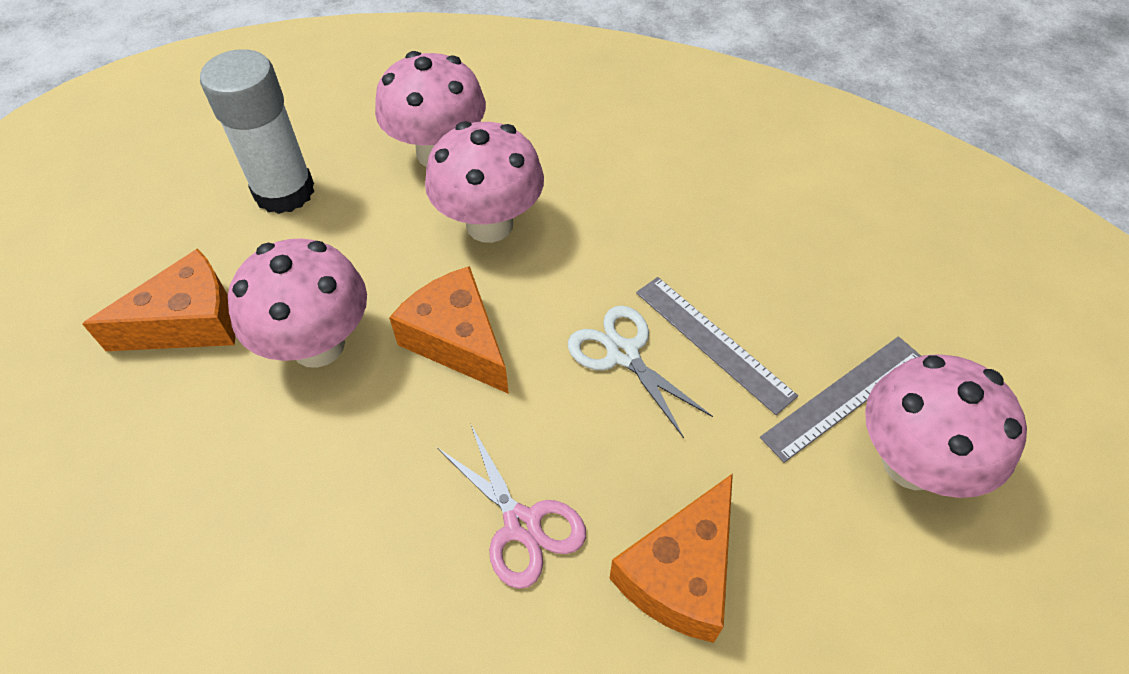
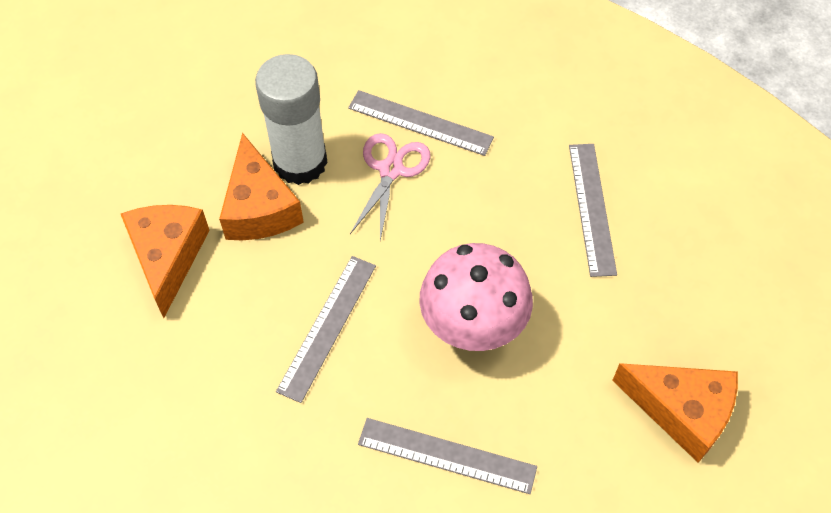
grey ruler: 2 -> 4
pink mushroom: 4 -> 1
white scissors: 1 -> 0

